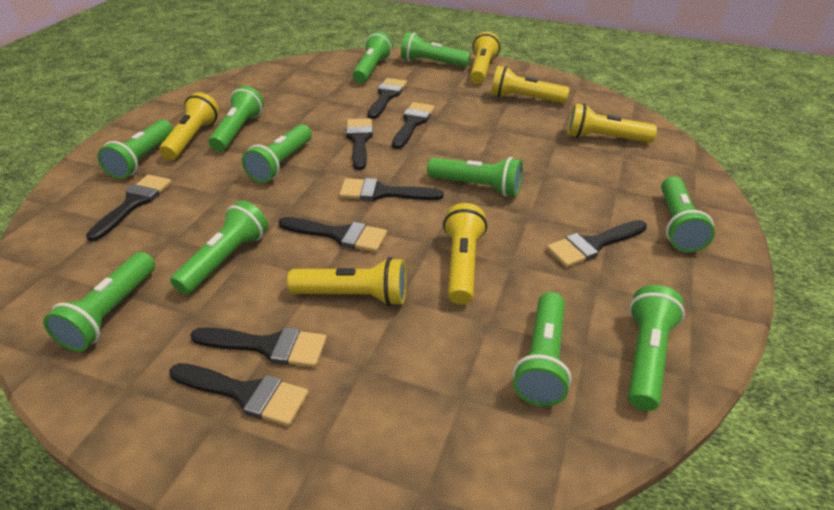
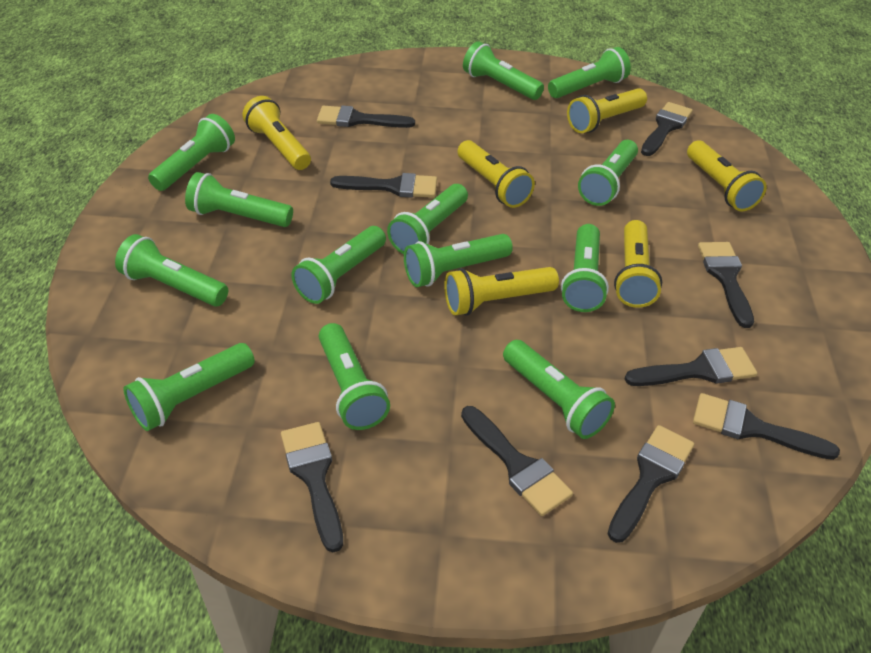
green flashlight: 11 -> 13

